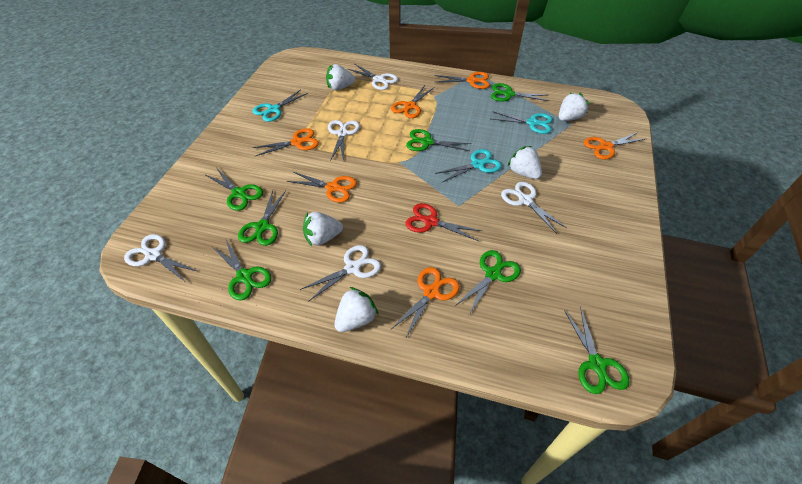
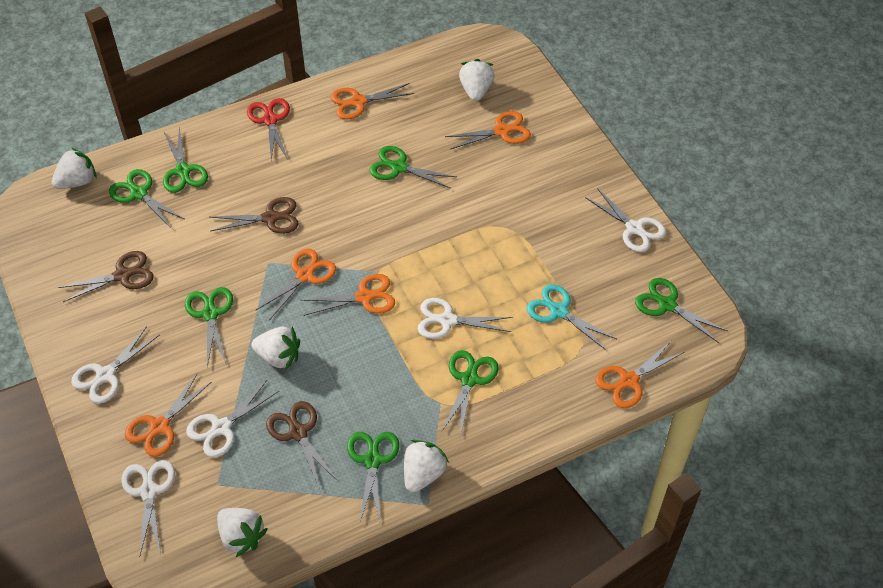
brown scissors: 0 -> 3
turquoise scissors: 3 -> 1

